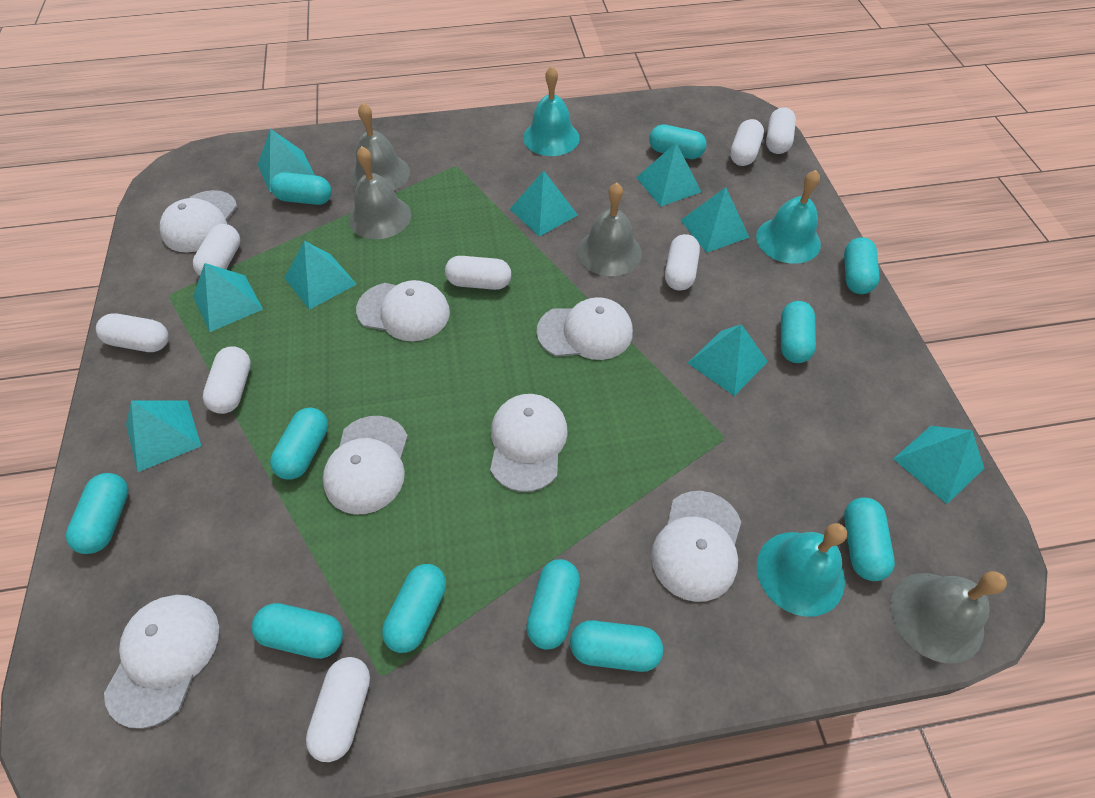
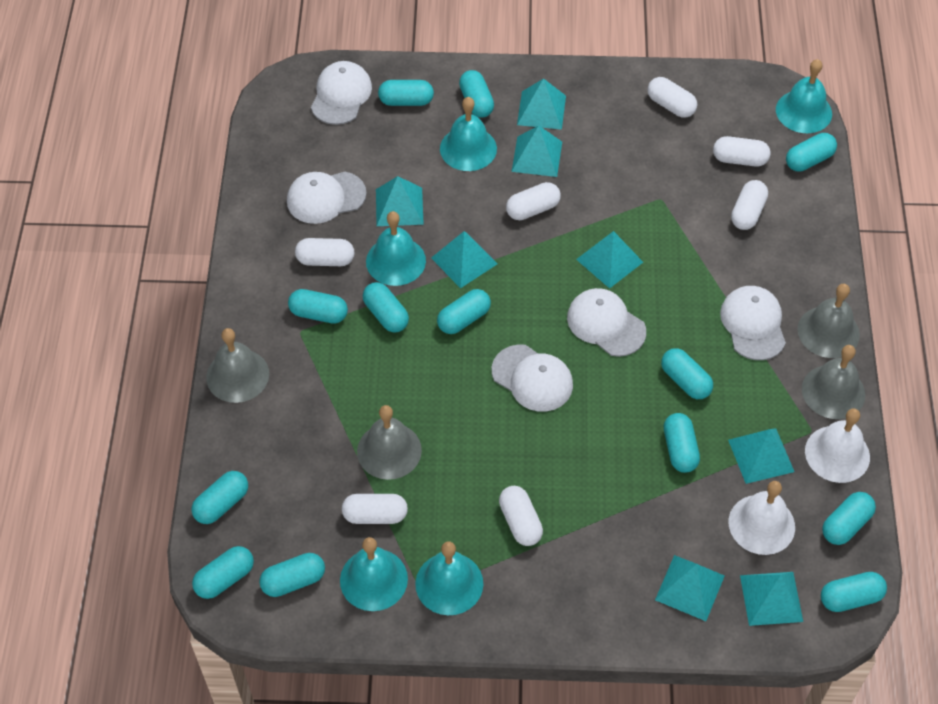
turquoise bell: 3 -> 5
turquoise capsule: 11 -> 13
turquoise pyramid: 9 -> 8
white bell: 0 -> 2
white cap: 7 -> 5
white capsule: 8 -> 7

